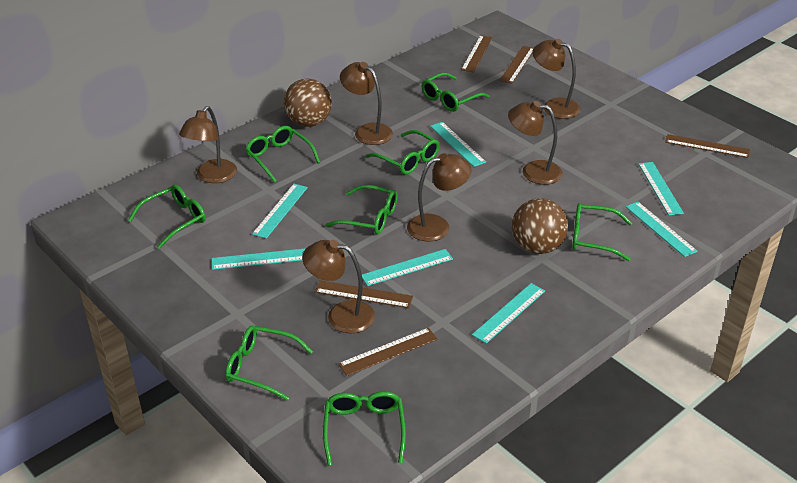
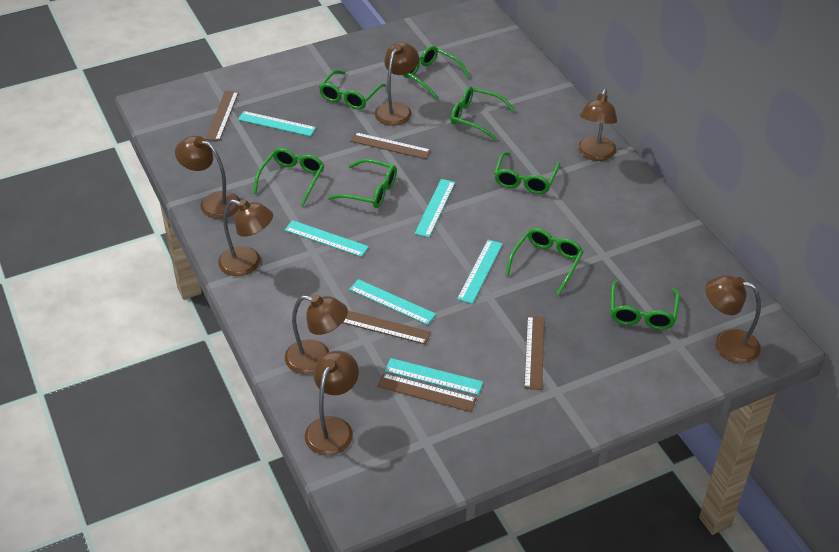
brown ball: 2 -> 0
brown lamp: 6 -> 7
turquoise ruler: 7 -> 6

